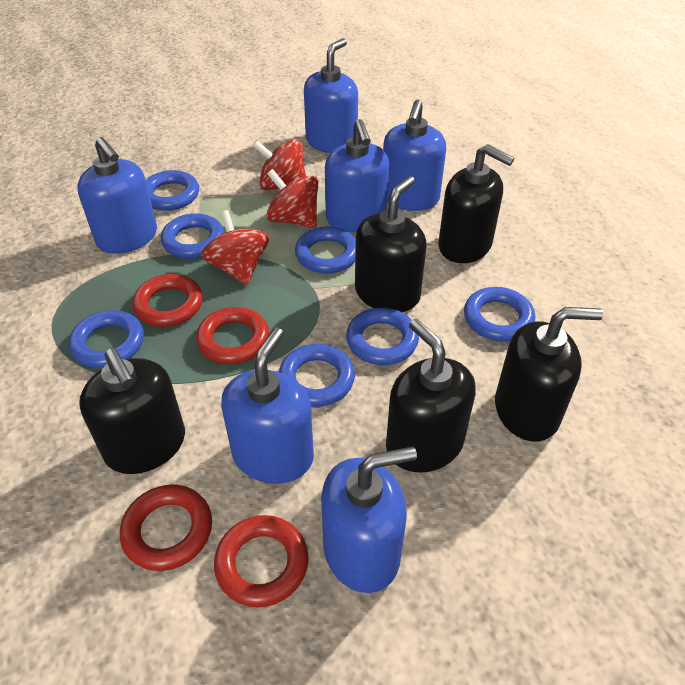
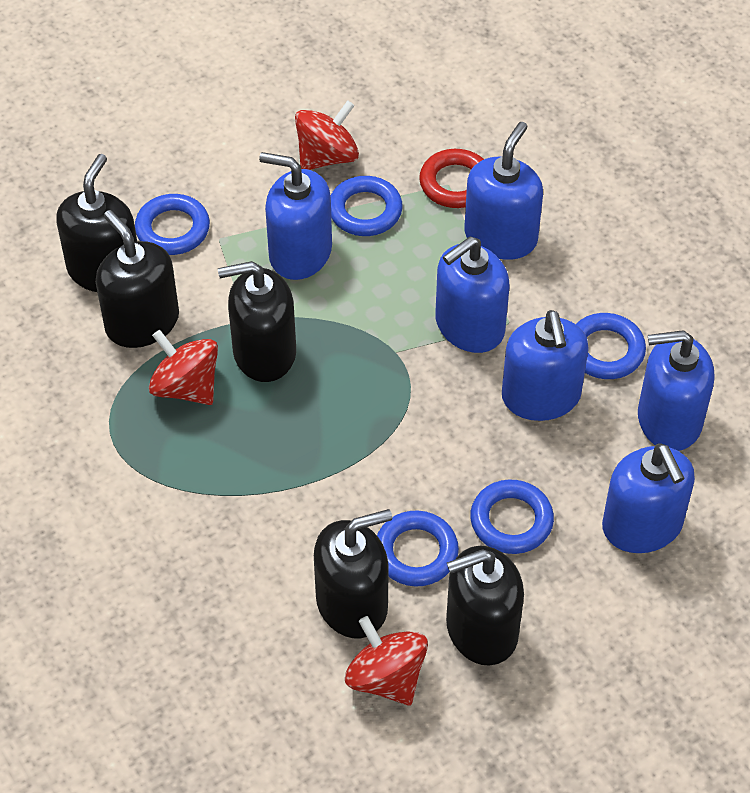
blue ring: 7 -> 5
red ring: 4 -> 1

